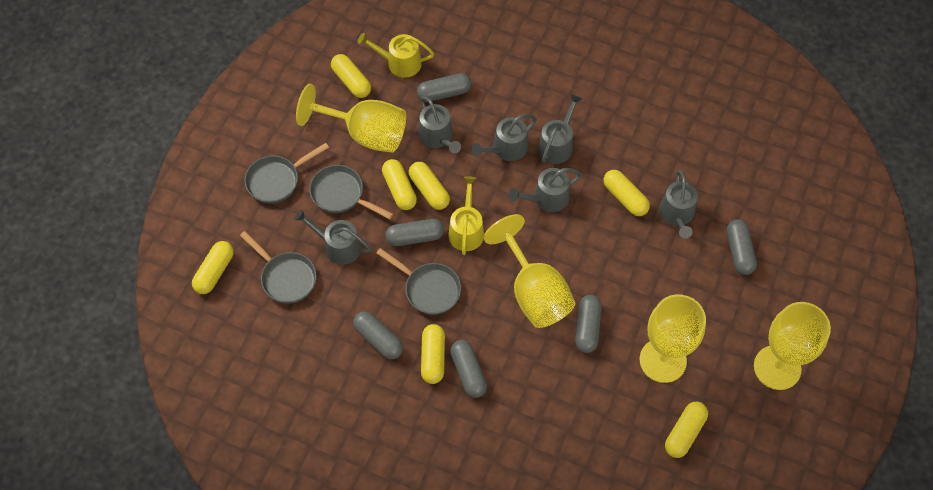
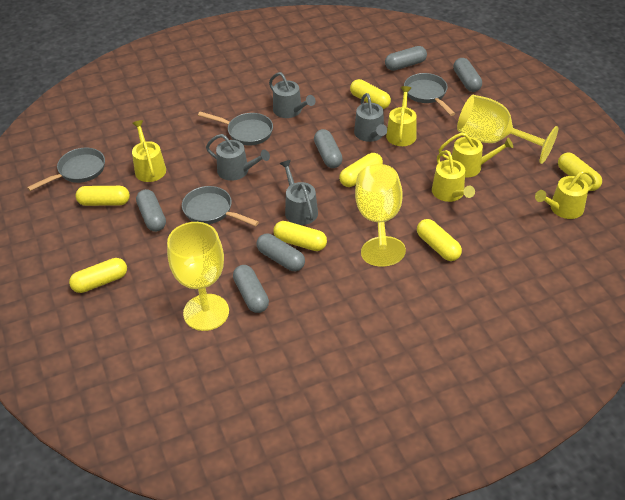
grey watering can: 6 -> 4
yellow goblet: 4 -> 3
yellow watering can: 2 -> 5

